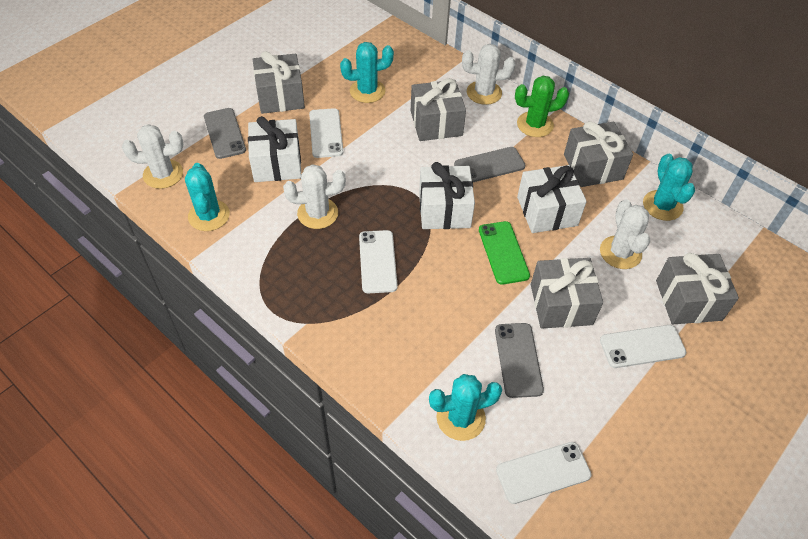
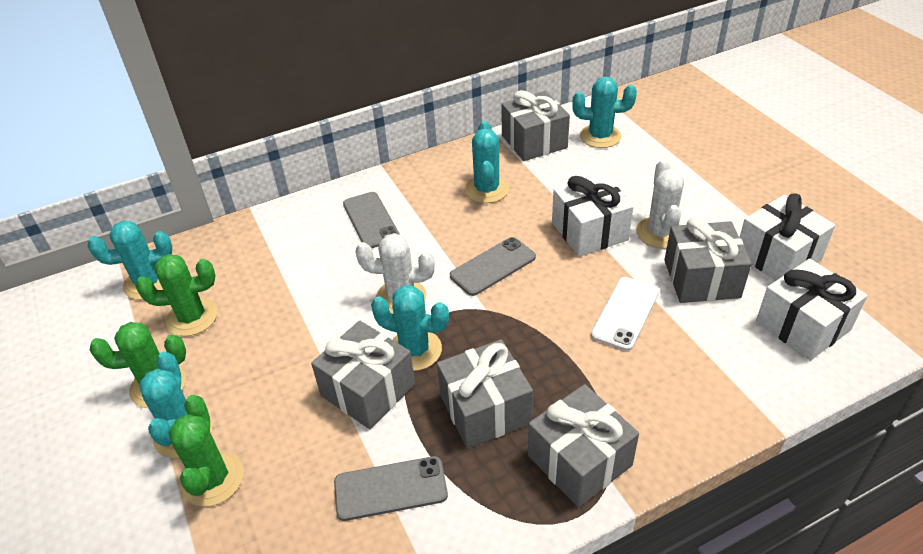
green cactus: 1 -> 3
green phone: 1 -> 0
turquoise cactus: 4 -> 5
white cactus: 4 -> 2
white phone: 4 -> 1

